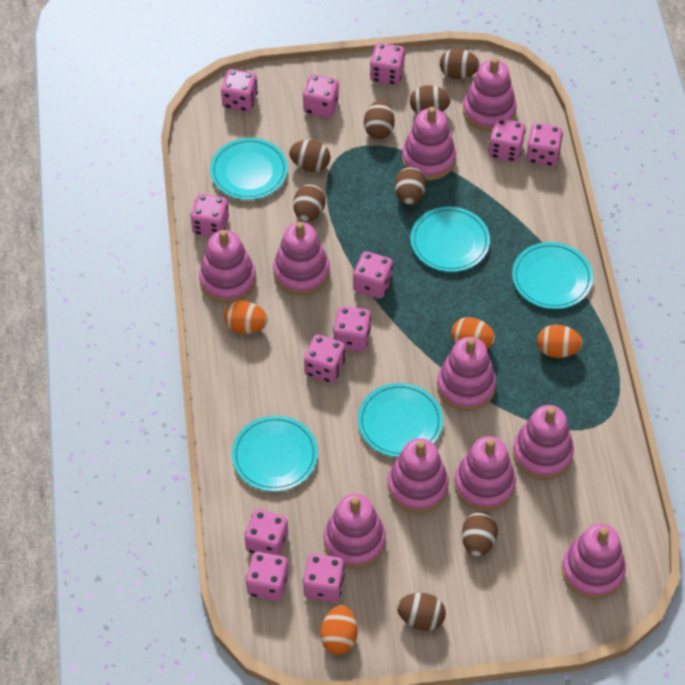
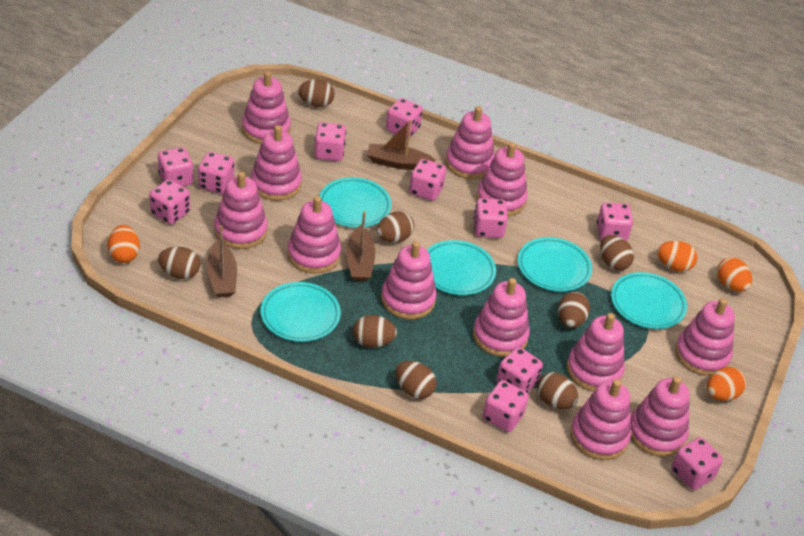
brown boat: 0 -> 3
pink dice: 12 -> 11
pink stacking toy: 10 -> 12

